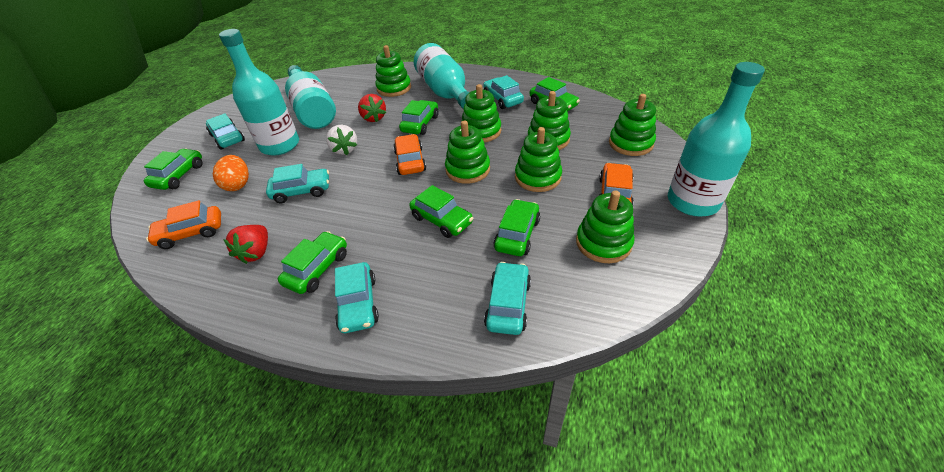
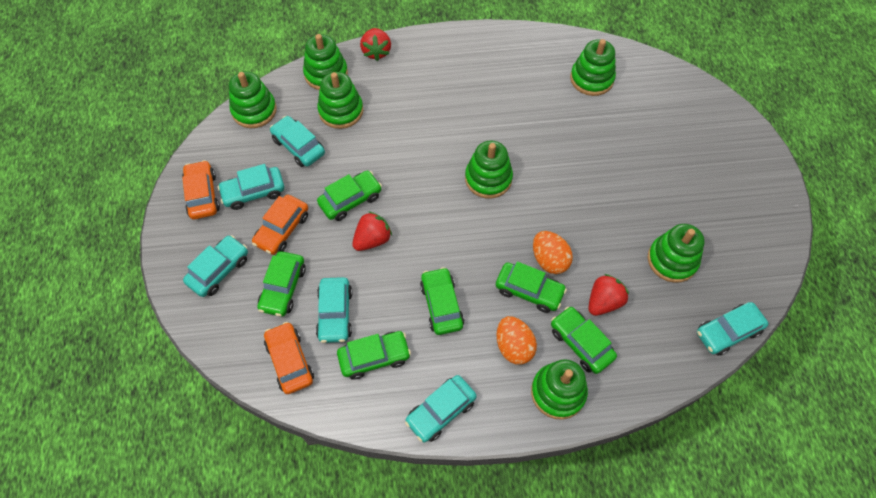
orange egg: 1 -> 2
red strawberry: 2 -> 3
turquoise bottle: 4 -> 0
turquoise car: 5 -> 6
white strawberry: 1 -> 0

